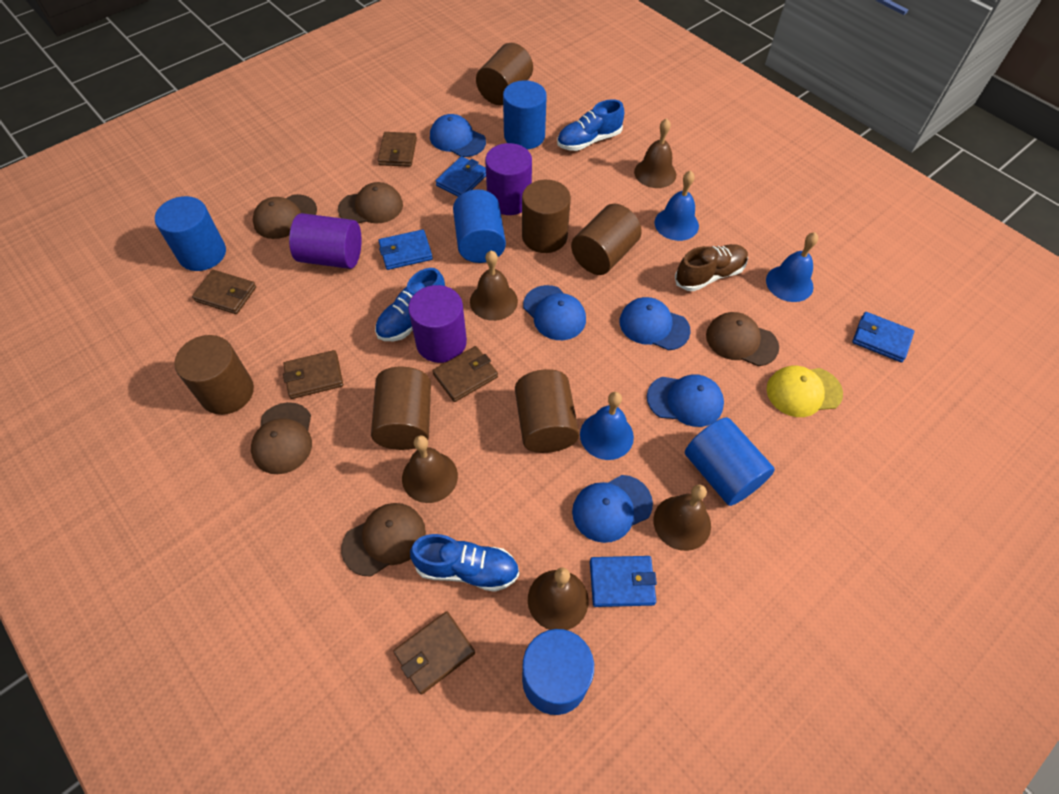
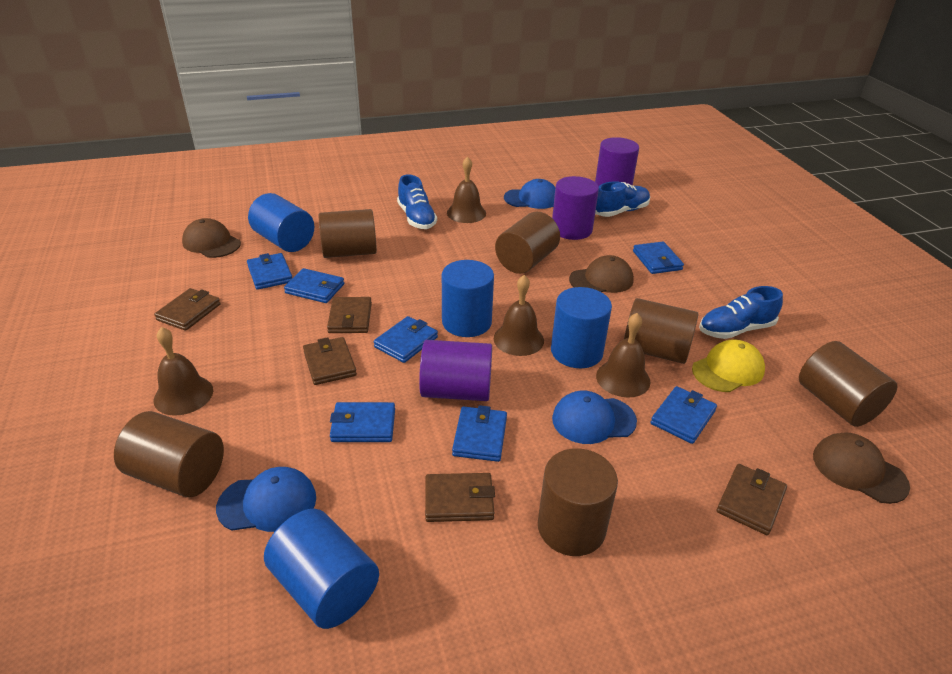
blue bell: 3 -> 0
blue cap: 5 -> 3
blue cylinder: 5 -> 4
blue wallet: 4 -> 7
brown bell: 5 -> 4
brown cap: 5 -> 3
brown shoe: 1 -> 0

